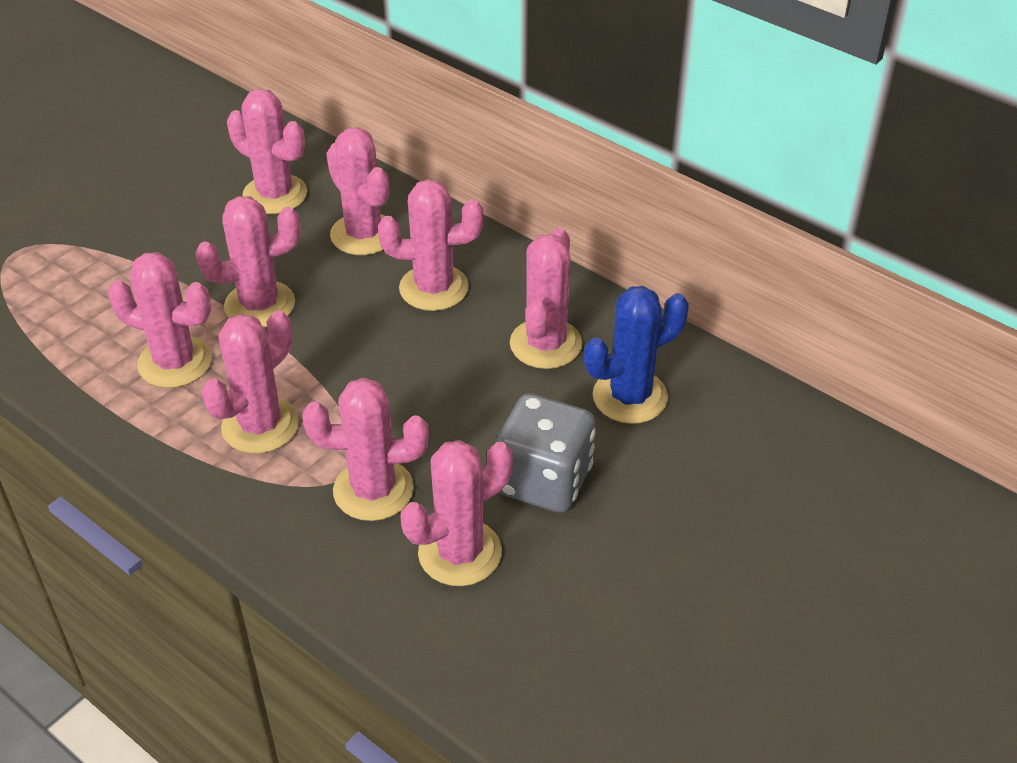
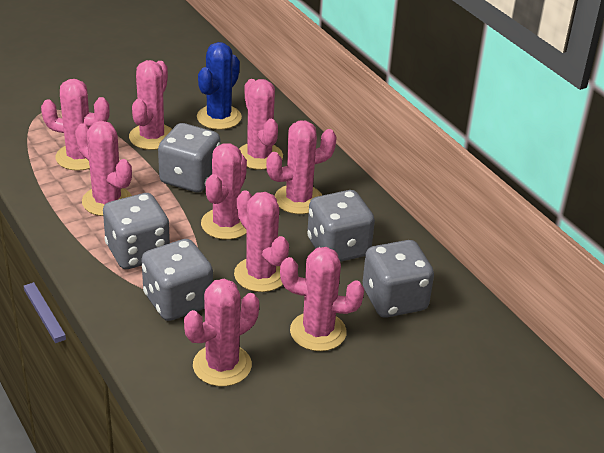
grey dice: 1 -> 5

